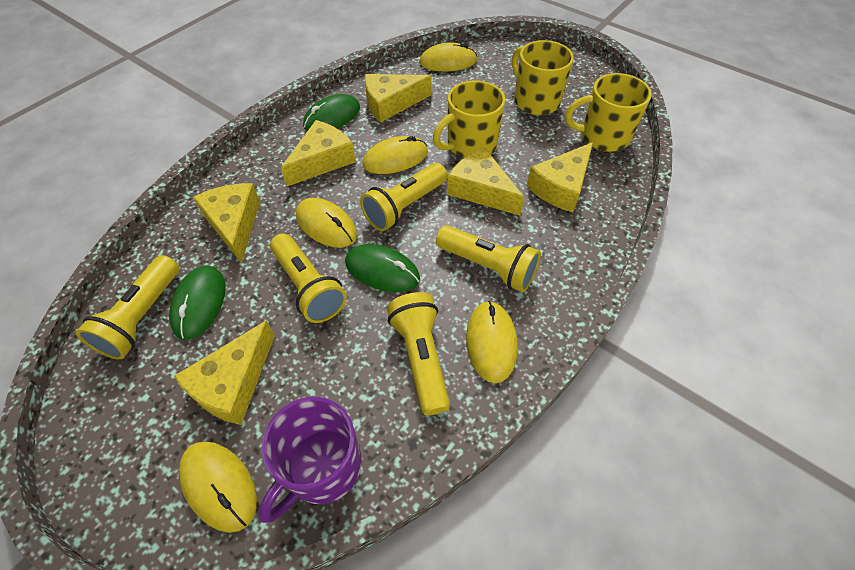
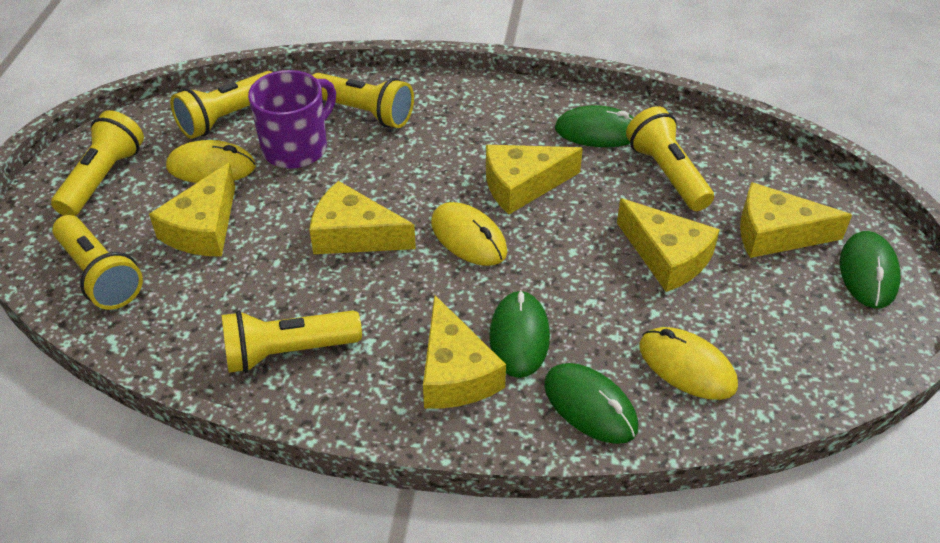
green mouse: 3 -> 4
yellow flashlight: 5 -> 6
yellow mouse: 5 -> 3
yellow mug: 3 -> 0

